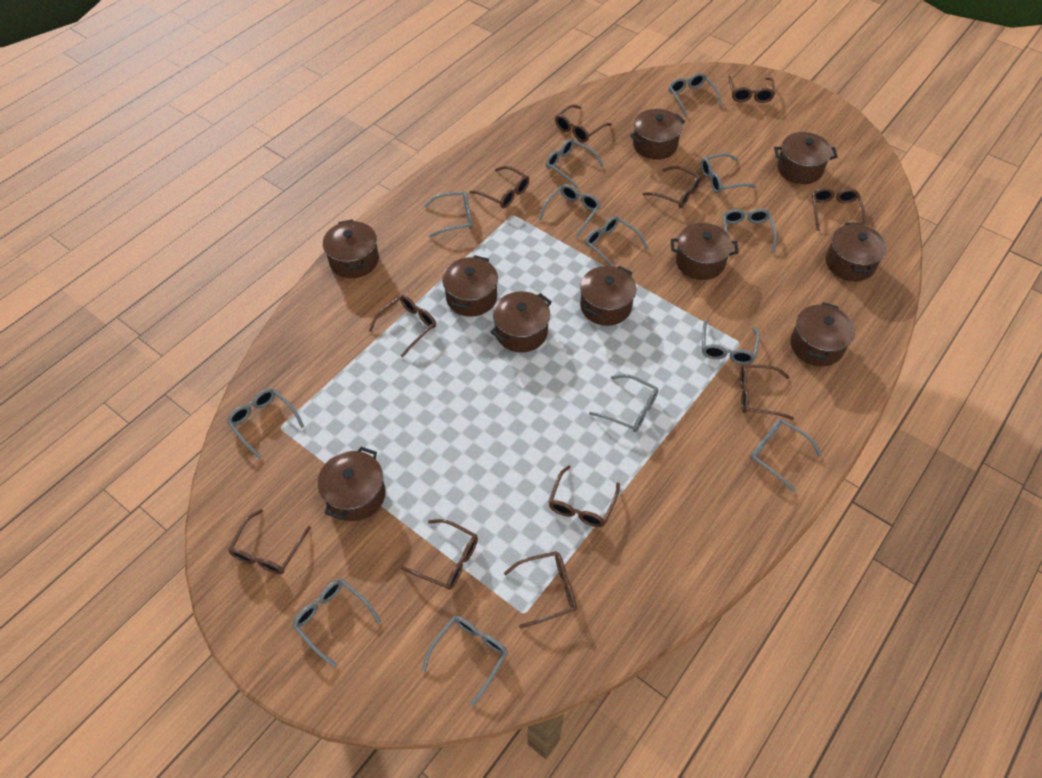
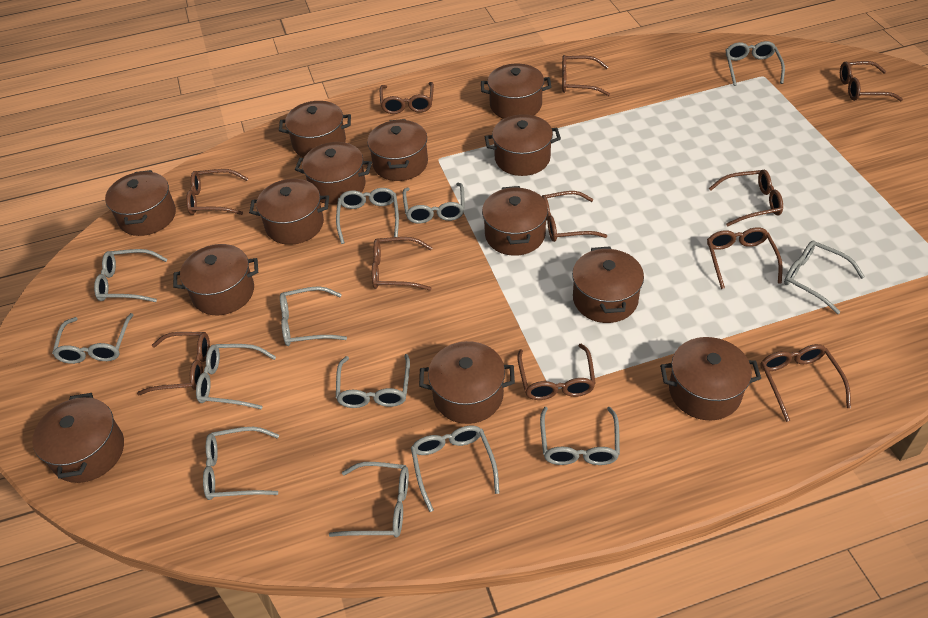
brown pot: 10 -> 13

